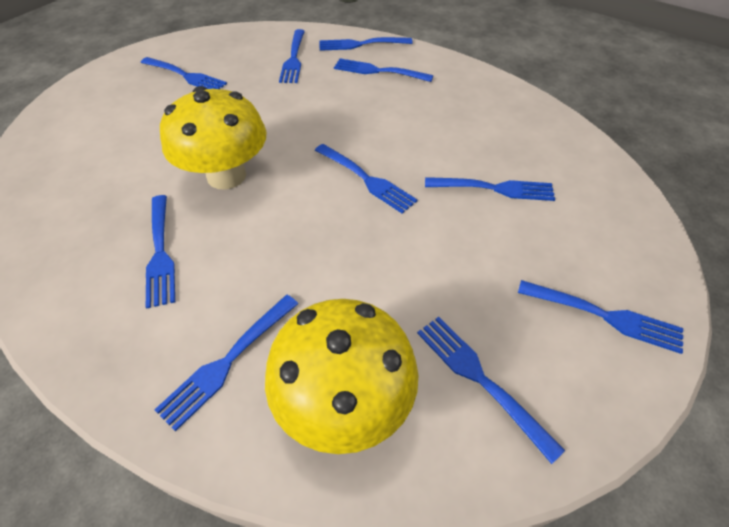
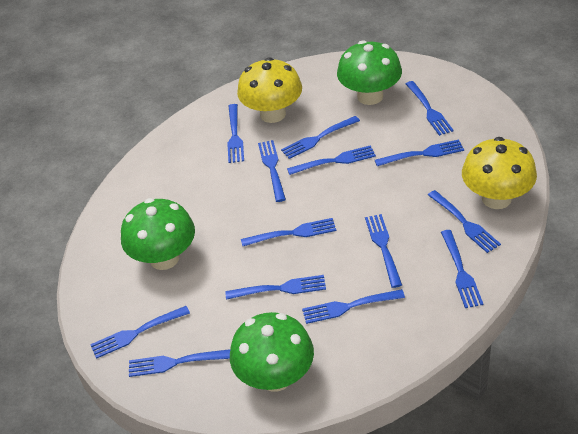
blue fork: 10 -> 14
green mushroom: 0 -> 3

